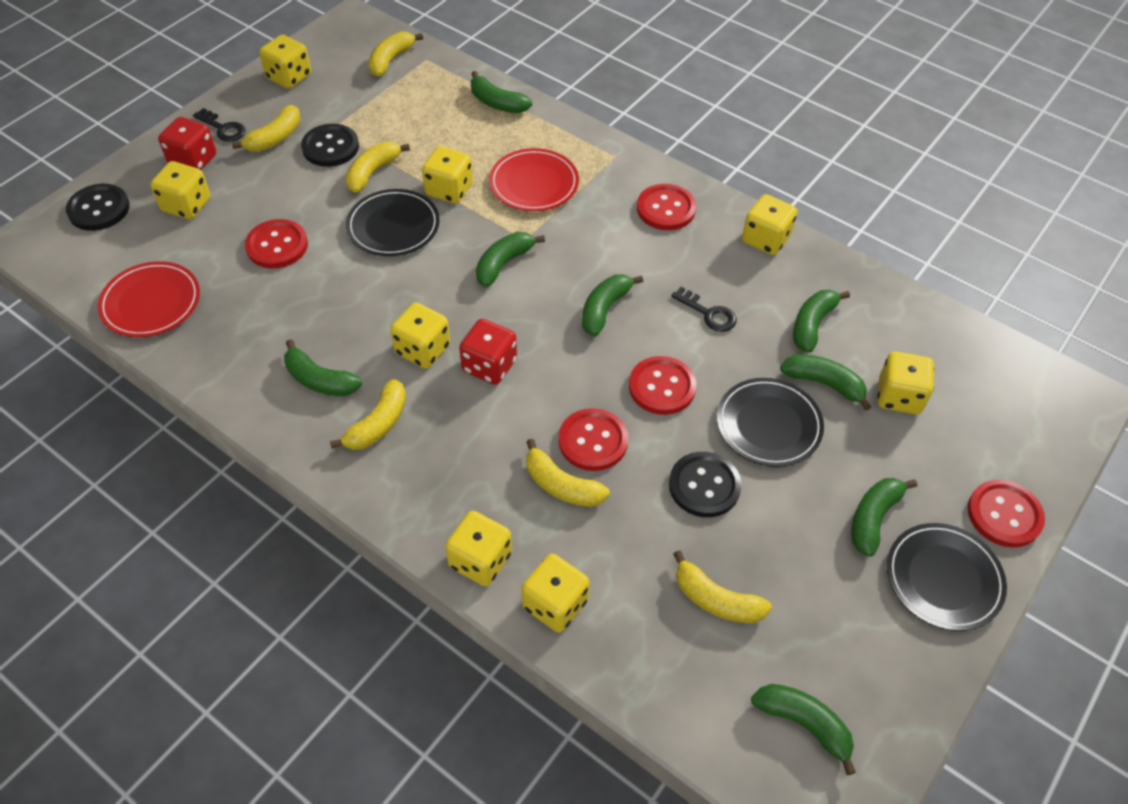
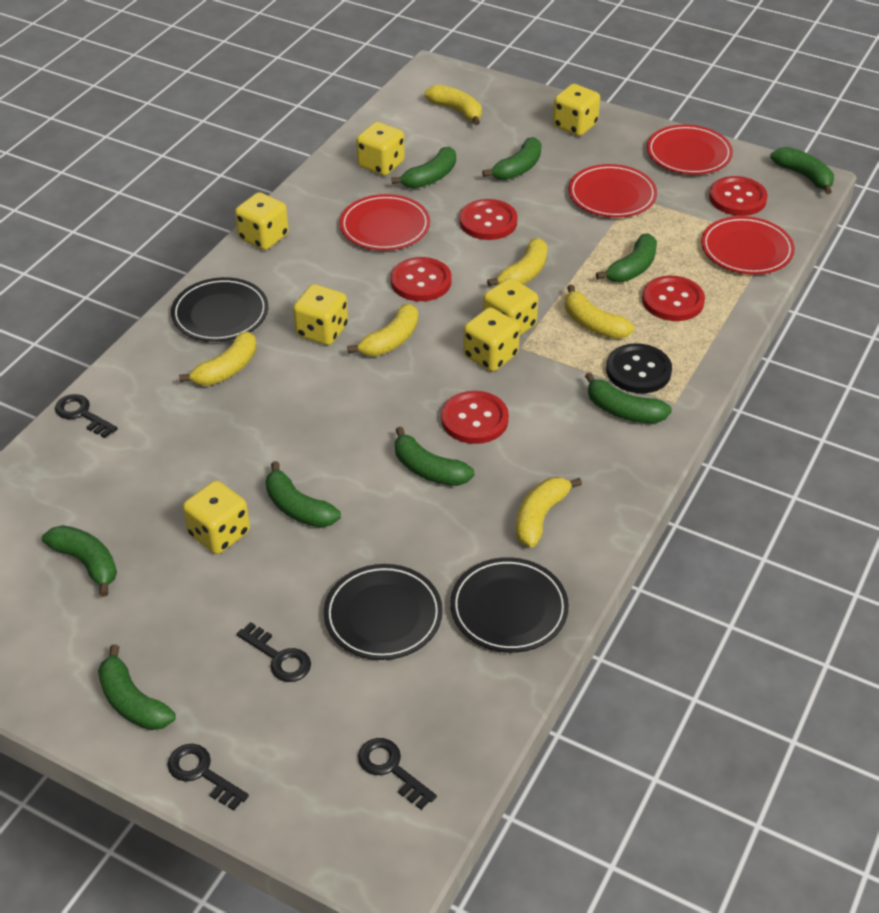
black button: 3 -> 1
black key: 2 -> 4
green banana: 8 -> 9
red dice: 2 -> 0
red plate: 2 -> 4
yellow dice: 8 -> 7

